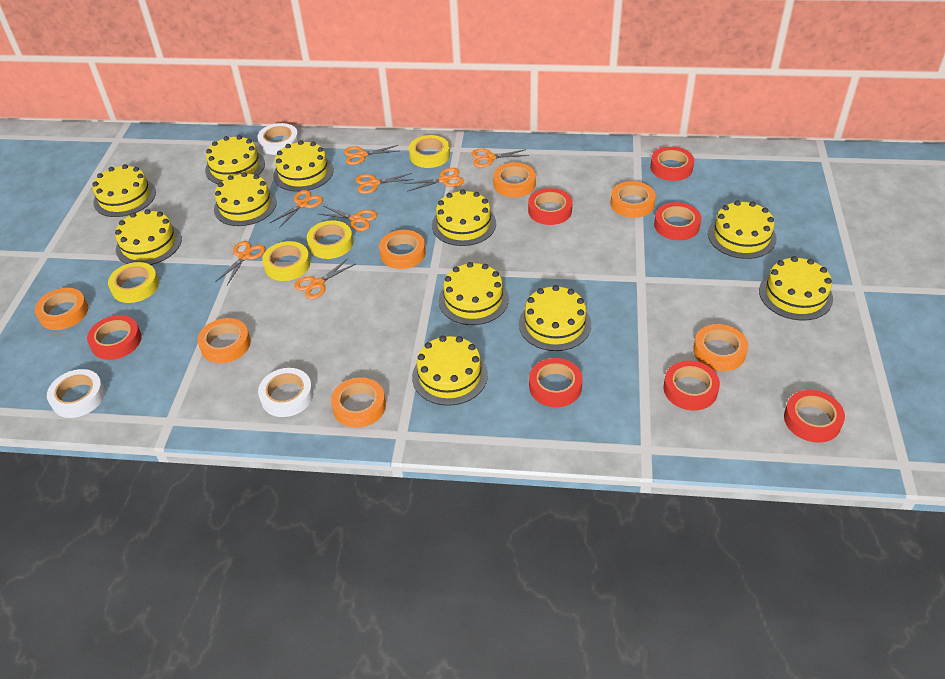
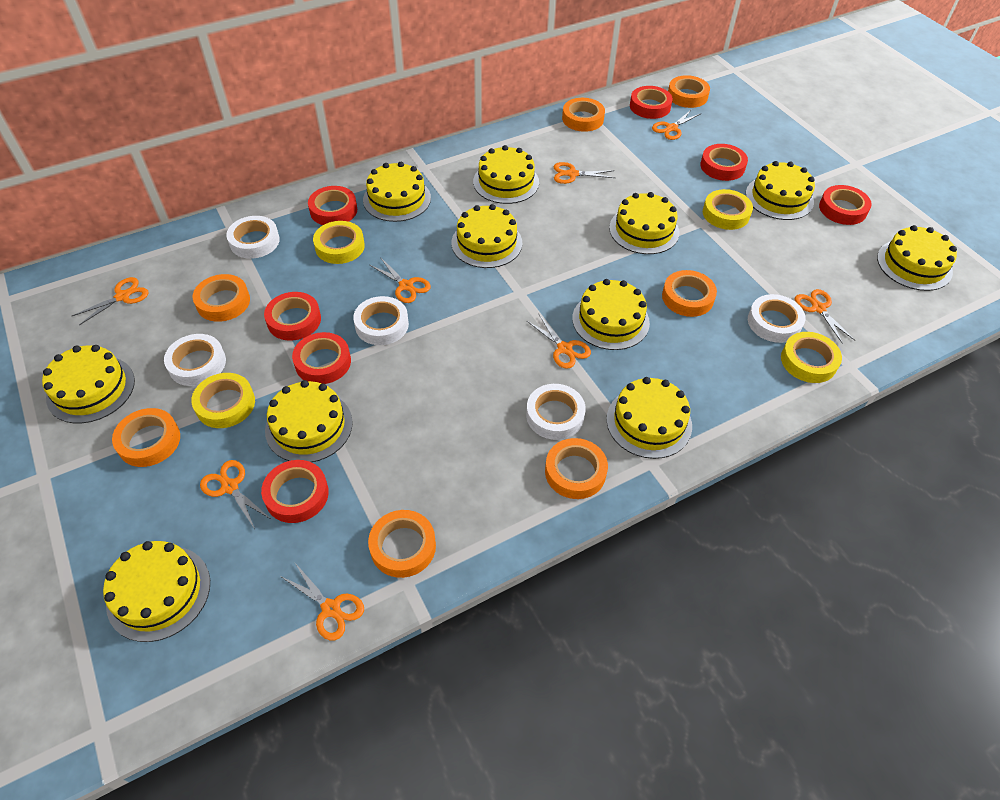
white tape: 3 -> 5

